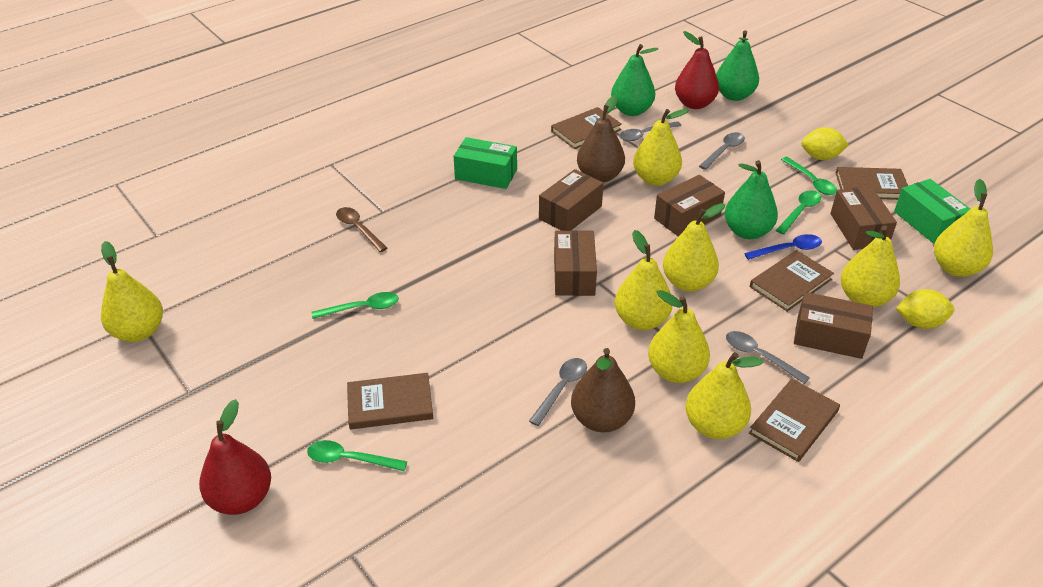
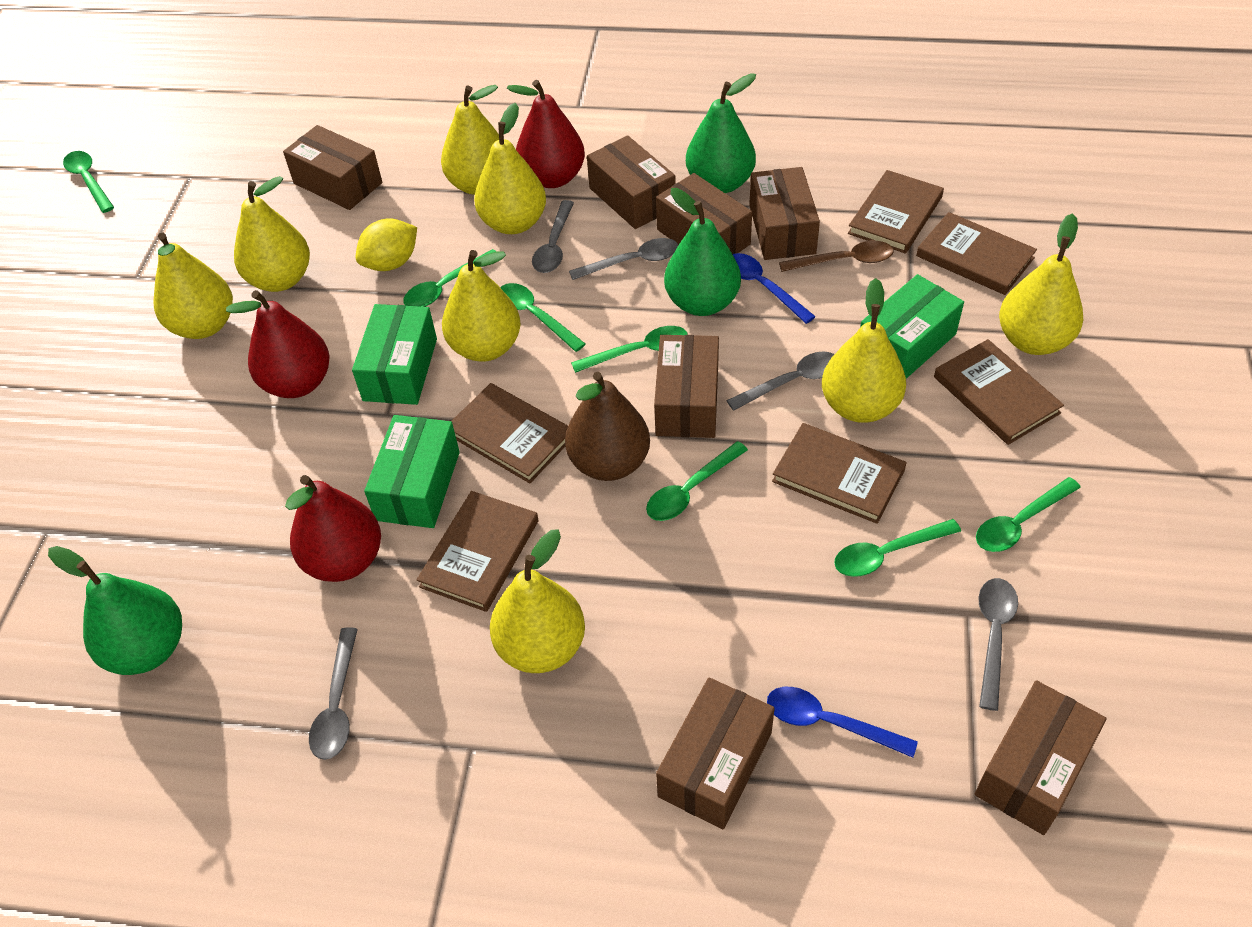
blue spoon: 1 -> 2
brown book: 5 -> 6
brown box: 5 -> 7
brown pear: 2 -> 1
green box: 2 -> 3
green spoon: 4 -> 7
grey spoon: 4 -> 5
red pear: 2 -> 3
yellow lemon: 2 -> 1

